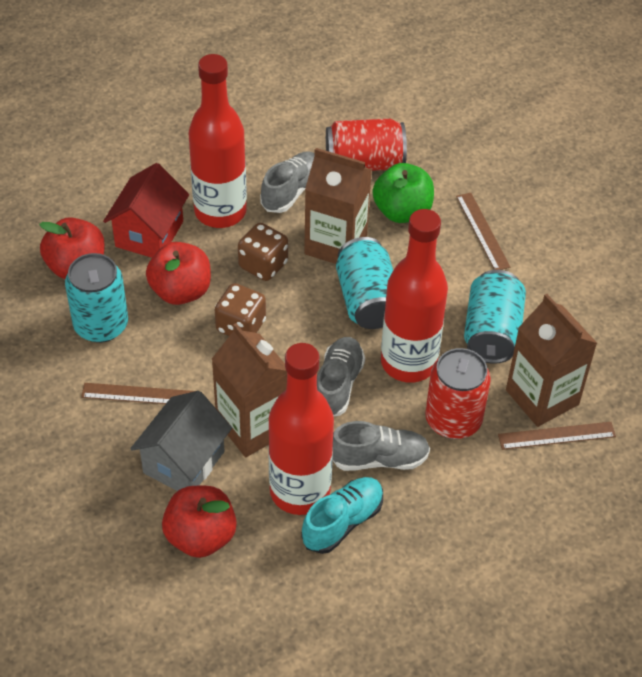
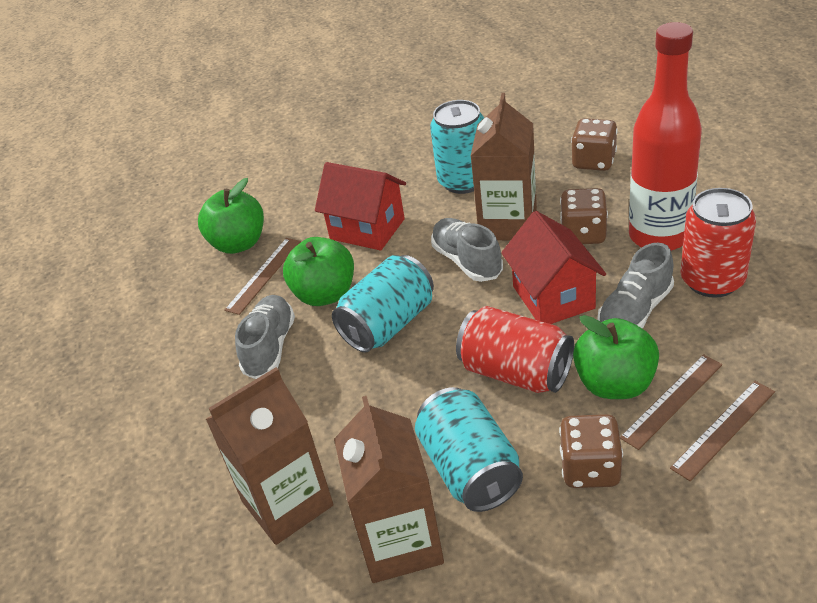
brown dice: 2 -> 3
green apple: 1 -> 3
grey house: 1 -> 0
red apple: 3 -> 0
red bottle: 3 -> 1
red house: 1 -> 2
turquoise shoe: 1 -> 0

